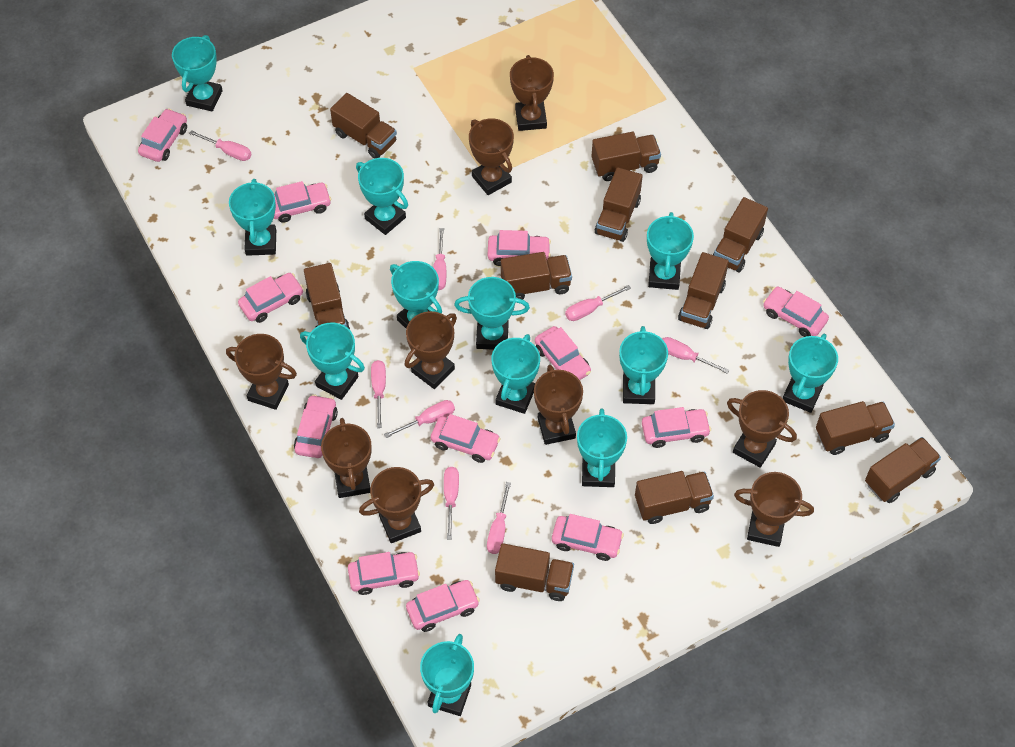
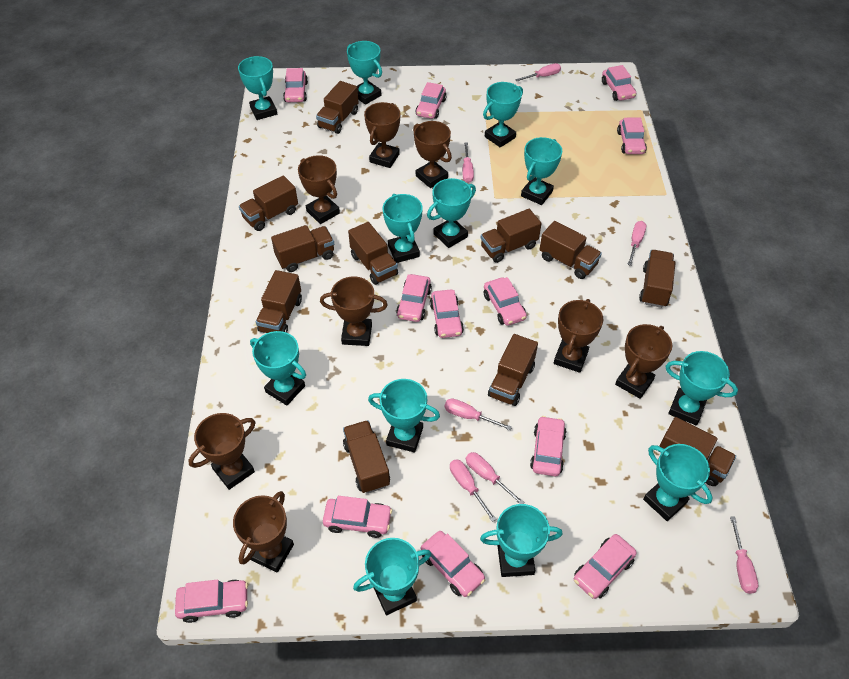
brown trophy: 9 -> 8
pink screwdriver: 8 -> 7

